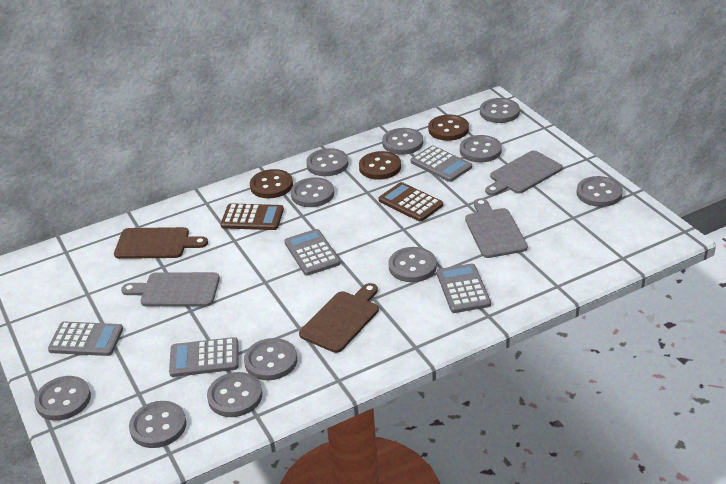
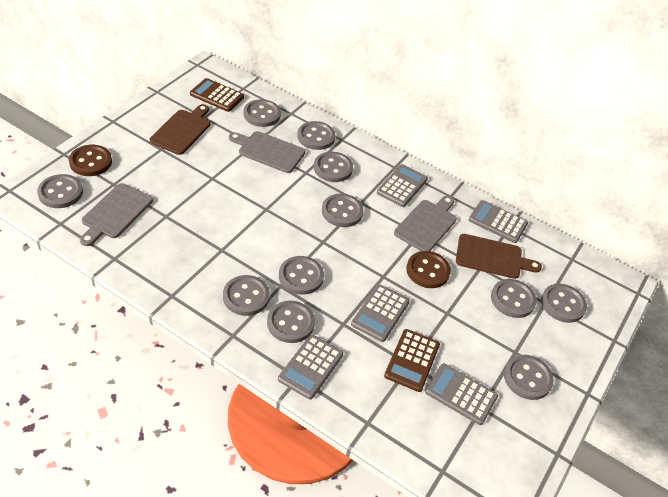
brown button: 3 -> 2

